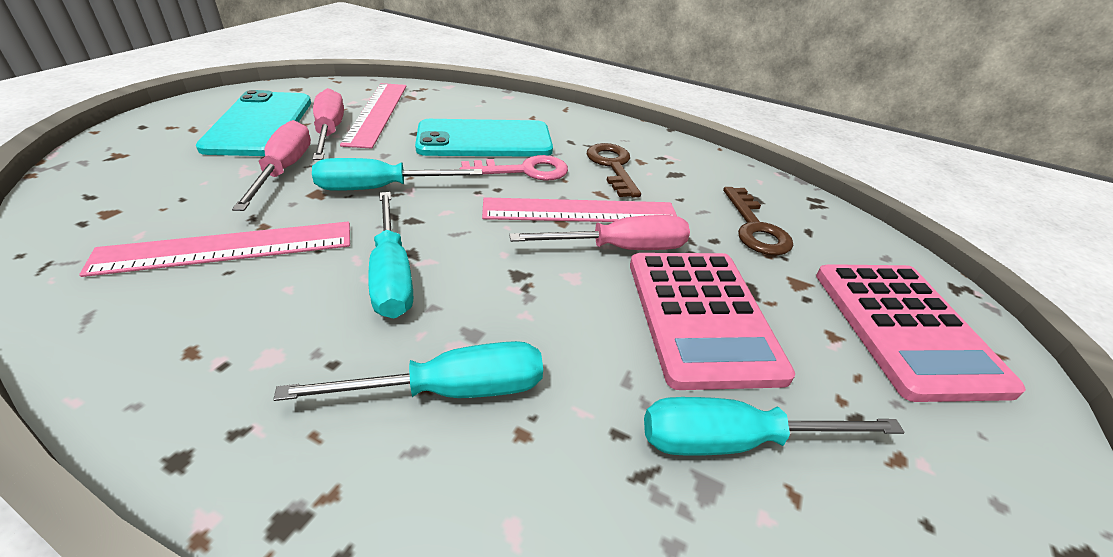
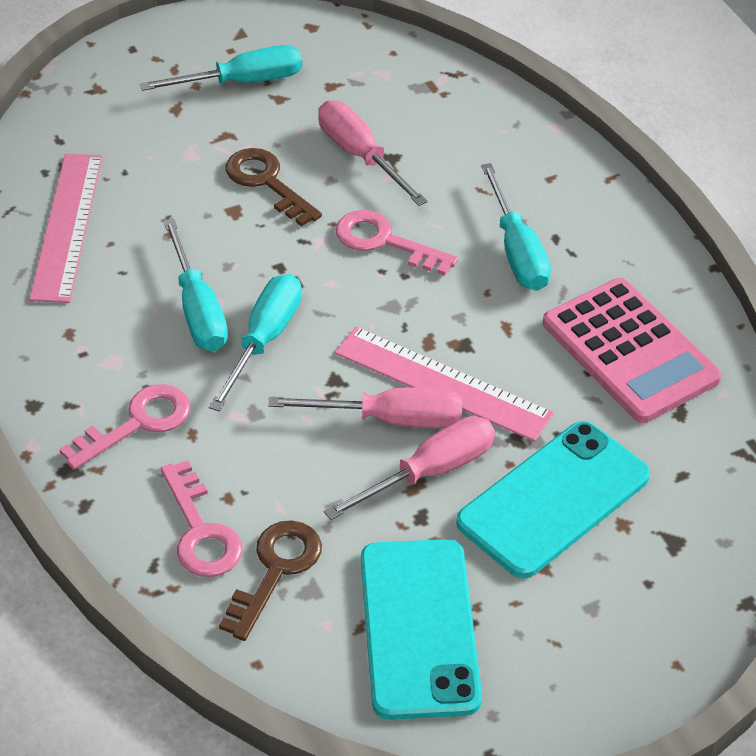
pink calculator: 2 -> 1
pink key: 1 -> 3
pink ruler: 3 -> 2

